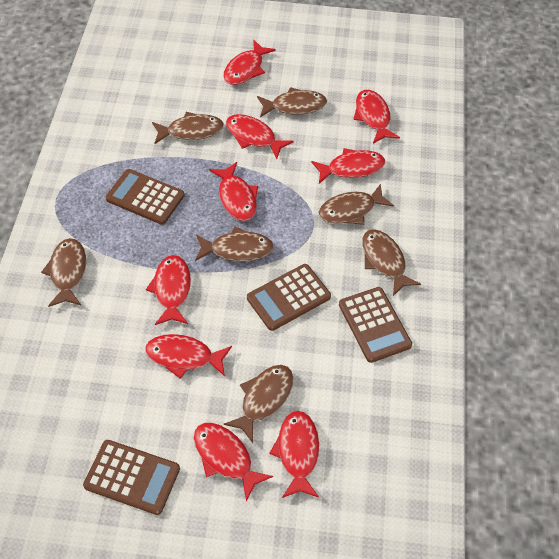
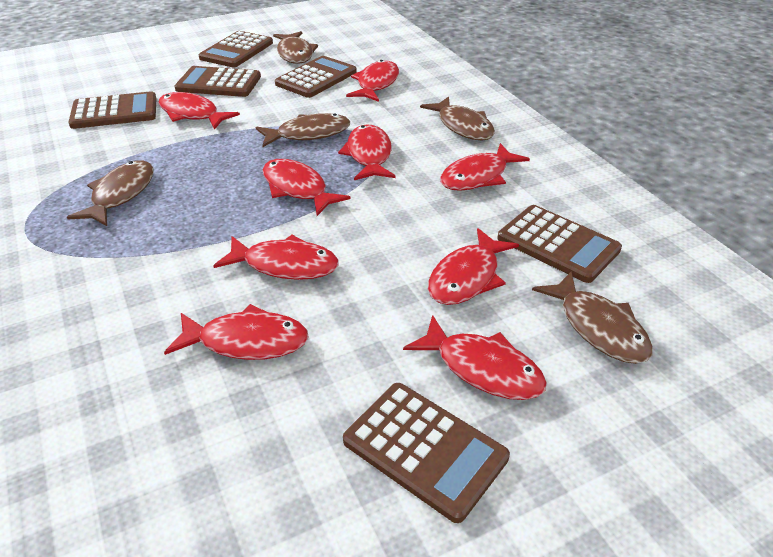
brown calculator: 4 -> 6
brown fish: 7 -> 5

